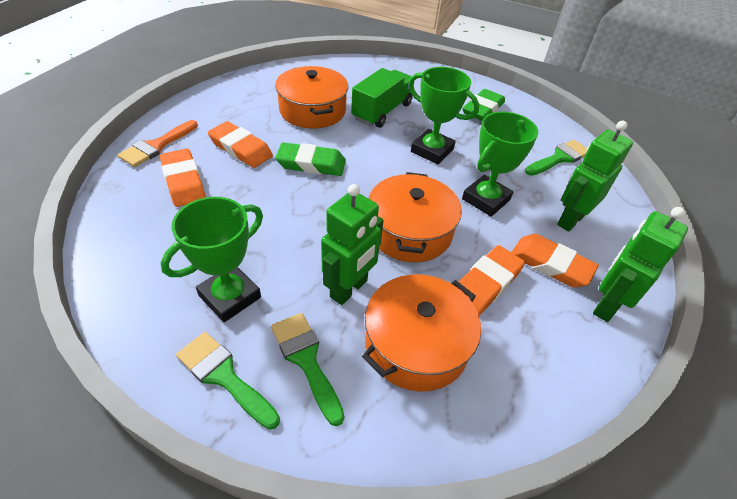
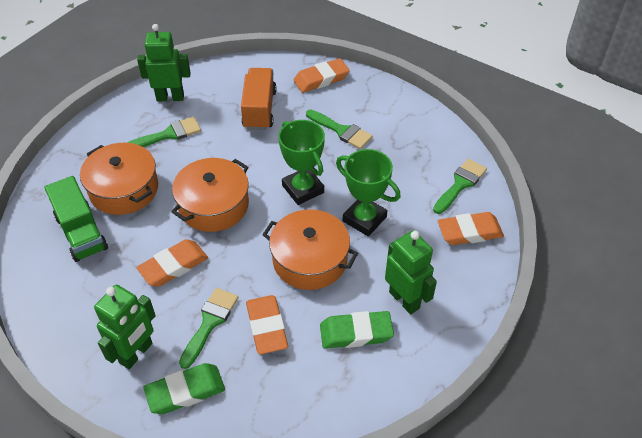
green brush: 3 -> 4
green trophy: 3 -> 2
orange brush: 1 -> 0
orange truck: 0 -> 1

